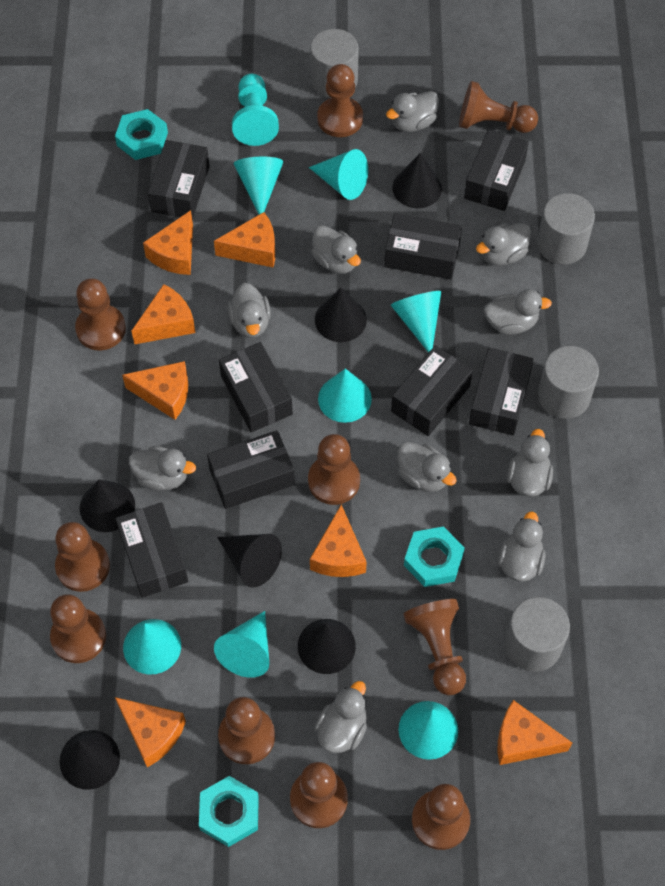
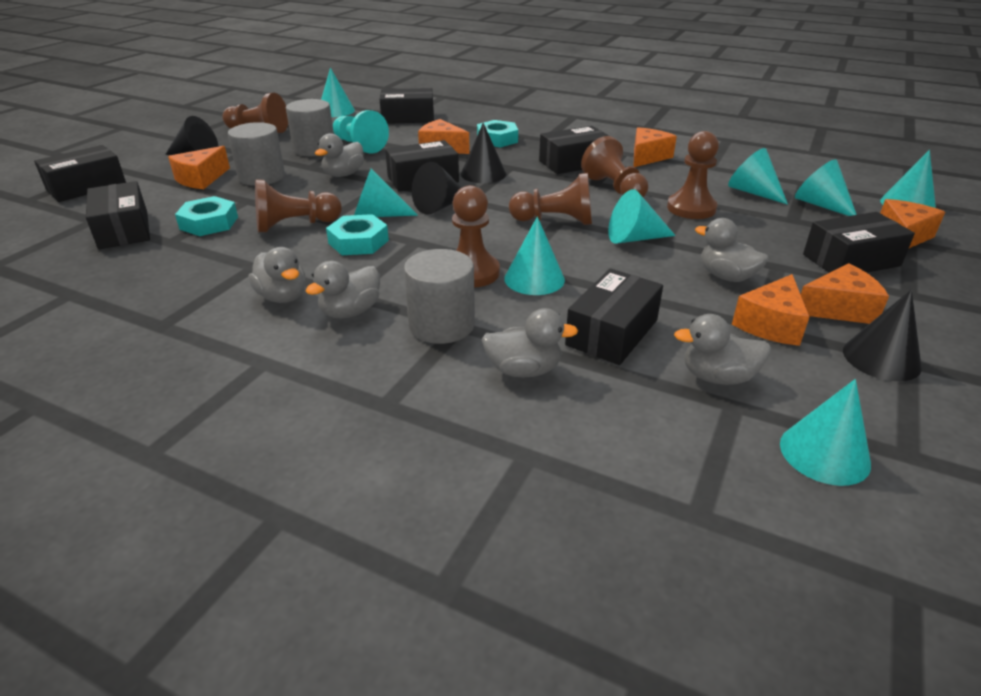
black box: 8 -> 7
black cone: 6 -> 4
brown pawn: 10 -> 6
grey cylinder: 4 -> 3
grey duck: 10 -> 6
orange cheese: 7 -> 6
turquoise cone: 7 -> 8

